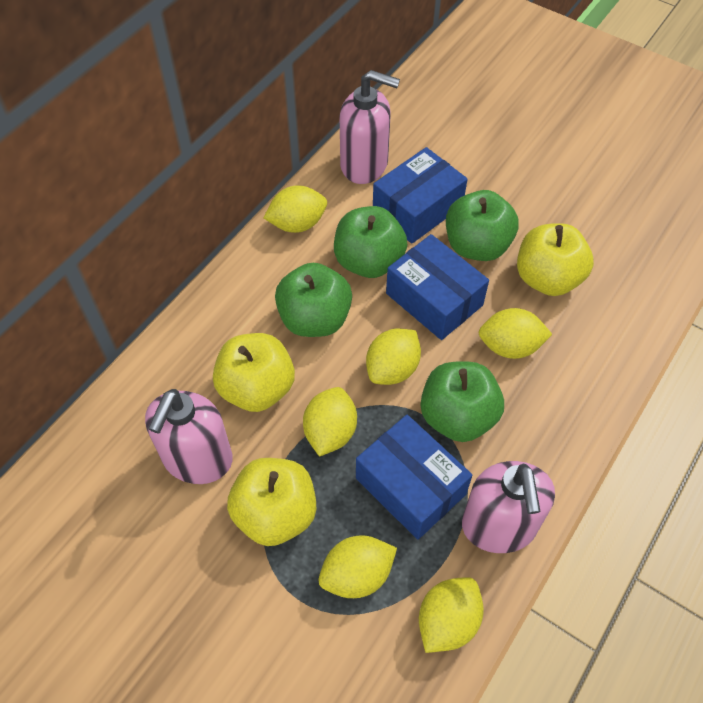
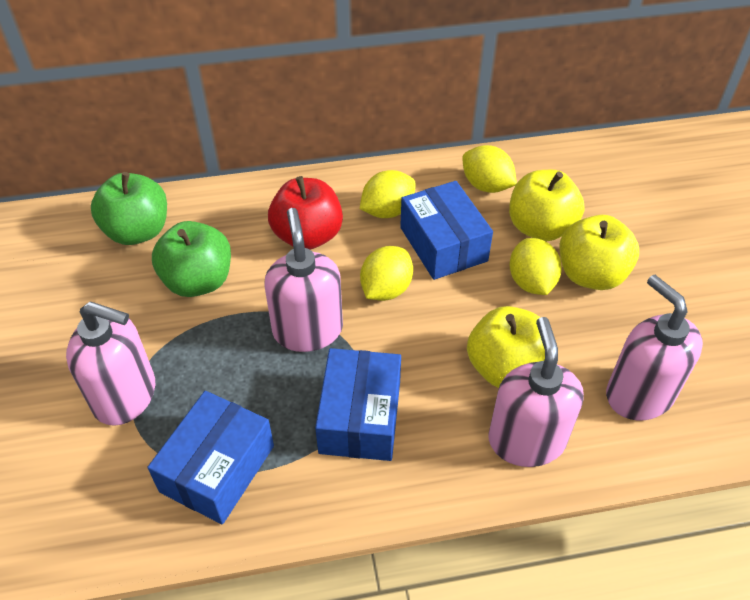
green apple: 4 -> 2
pink soap dispenser: 3 -> 4
red apple: 0 -> 1
yellow lemon: 6 -> 4

